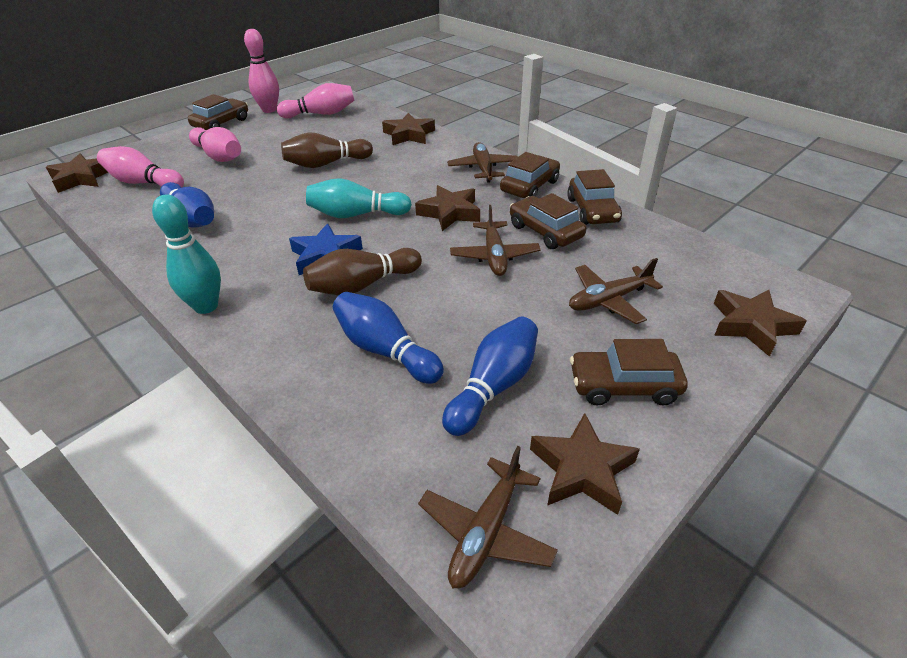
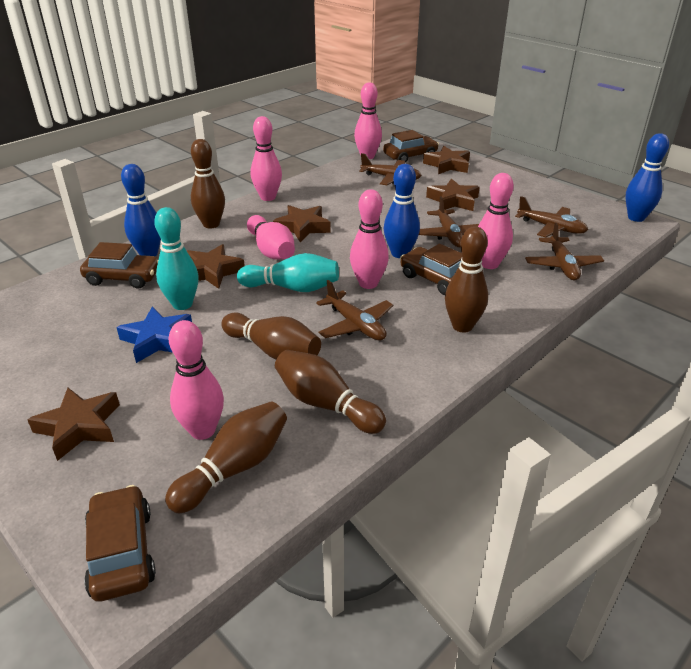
brown bowling pin: 2 -> 5
brown car: 5 -> 4
brown plane: 4 -> 5
pink bowling pin: 4 -> 6

